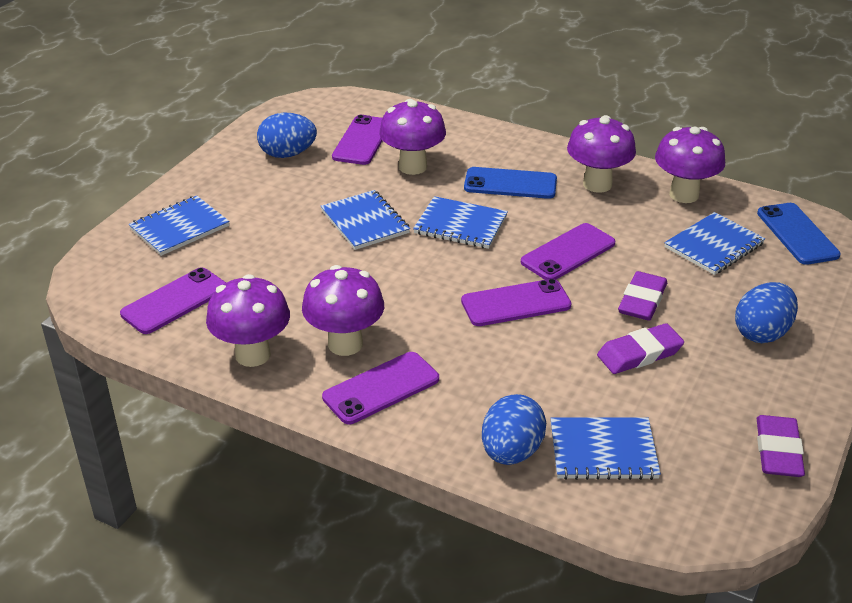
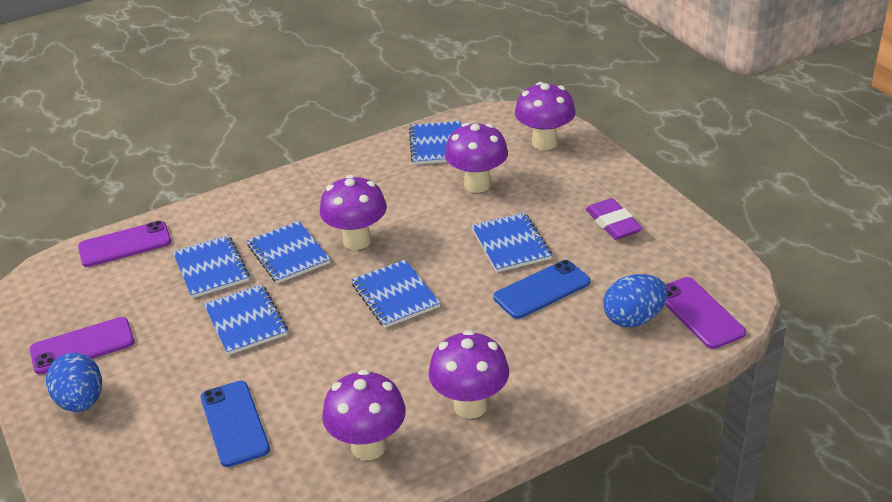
blue egg: 3 -> 2
blue notebook: 5 -> 6
purple eraser: 3 -> 1
purple phone: 5 -> 3

